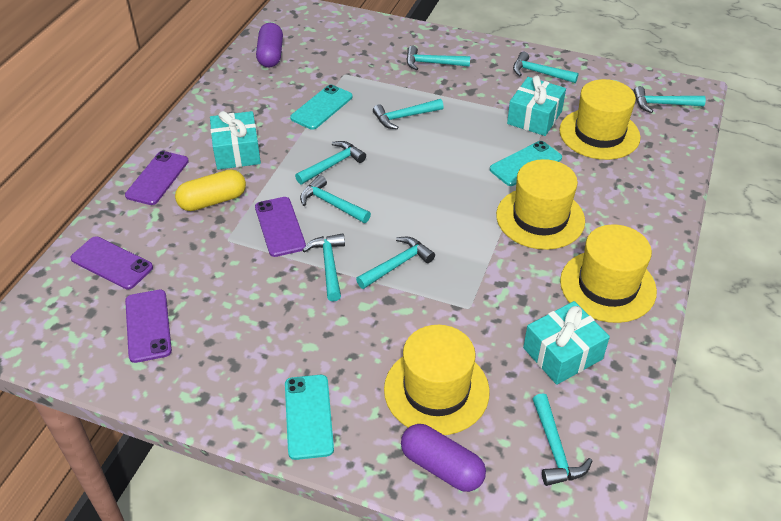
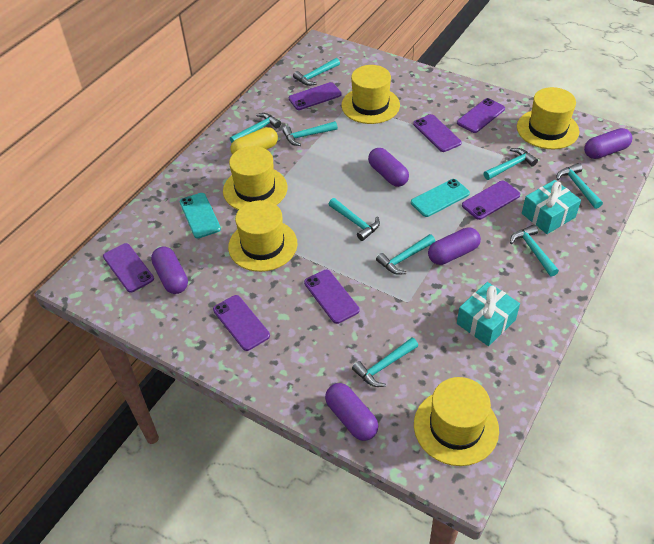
purple capsule: 2 -> 5
purple phone: 4 -> 7
turquoise gift: 3 -> 2
turquoise phone: 3 -> 2
yellow hat: 4 -> 5

